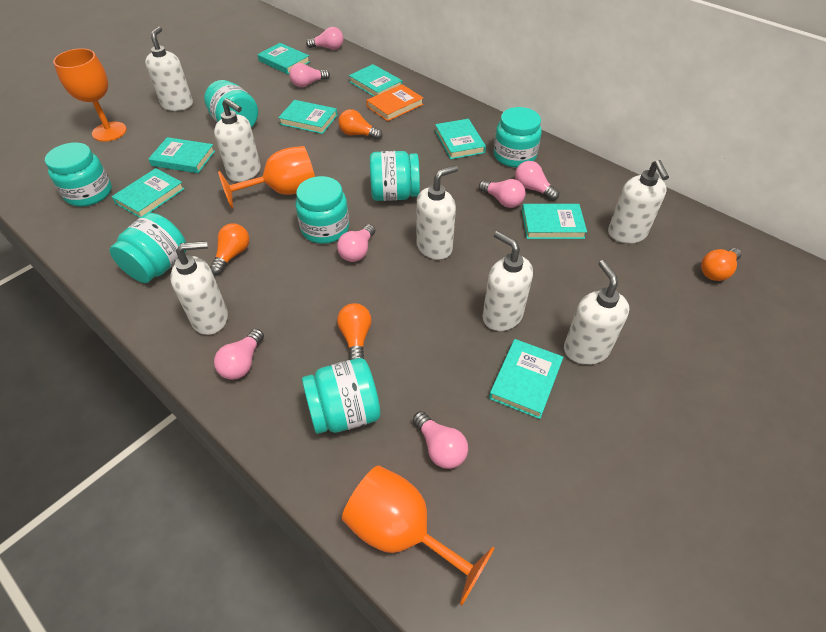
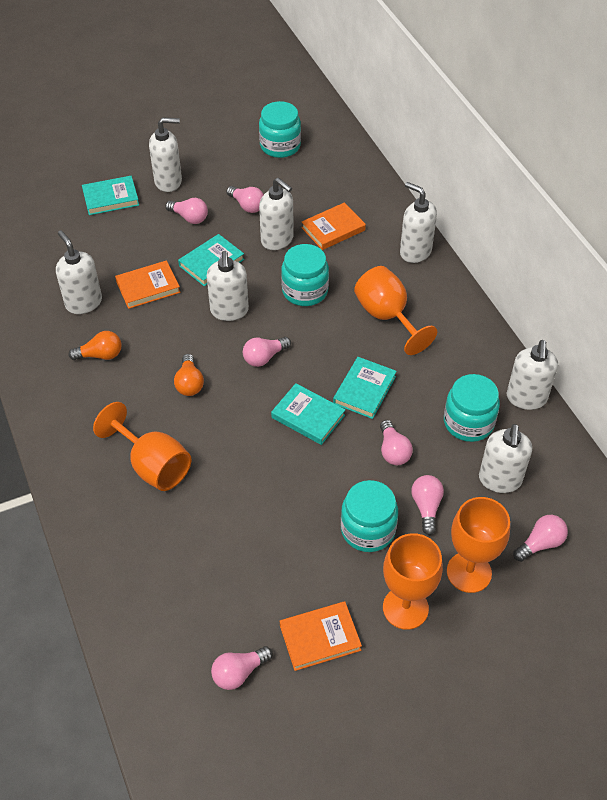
orange book: 1 -> 3
orange goblet: 3 -> 4
orange light bulb: 4 -> 2
turquoise book: 8 -> 4
turquoise jar: 7 -> 4

